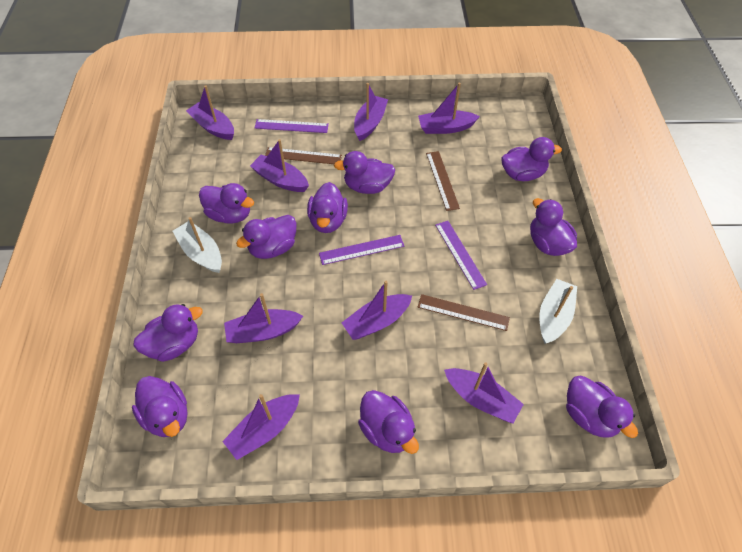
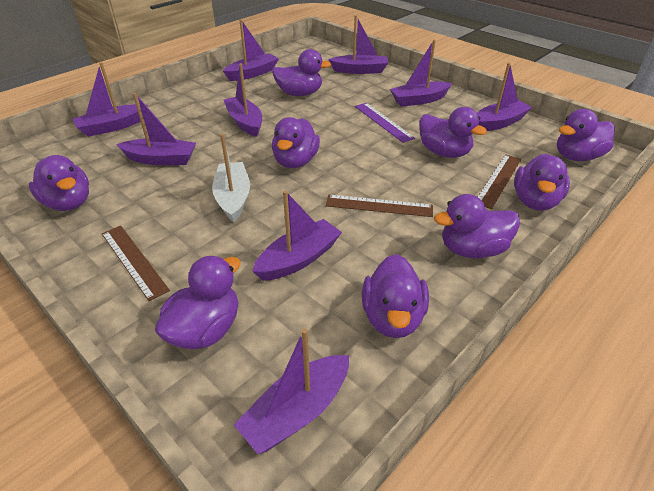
purple boat: 8 -> 9
purple duck: 10 -> 9
purple ruler: 3 -> 1
white boat: 2 -> 1

